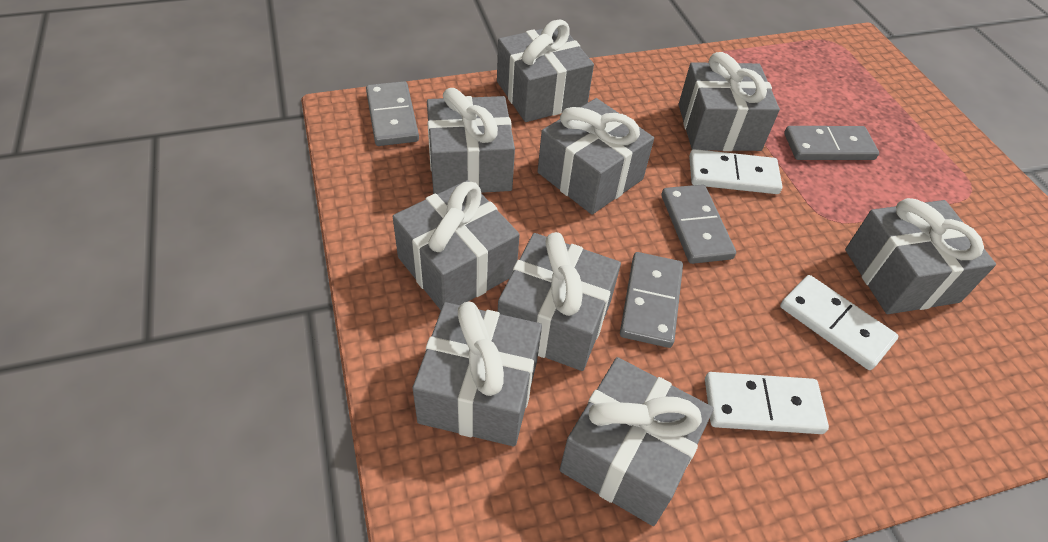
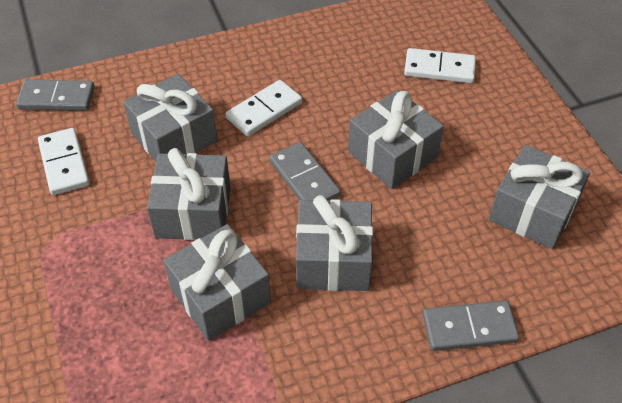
grey domino: 4 -> 3
grey gift: 9 -> 6

